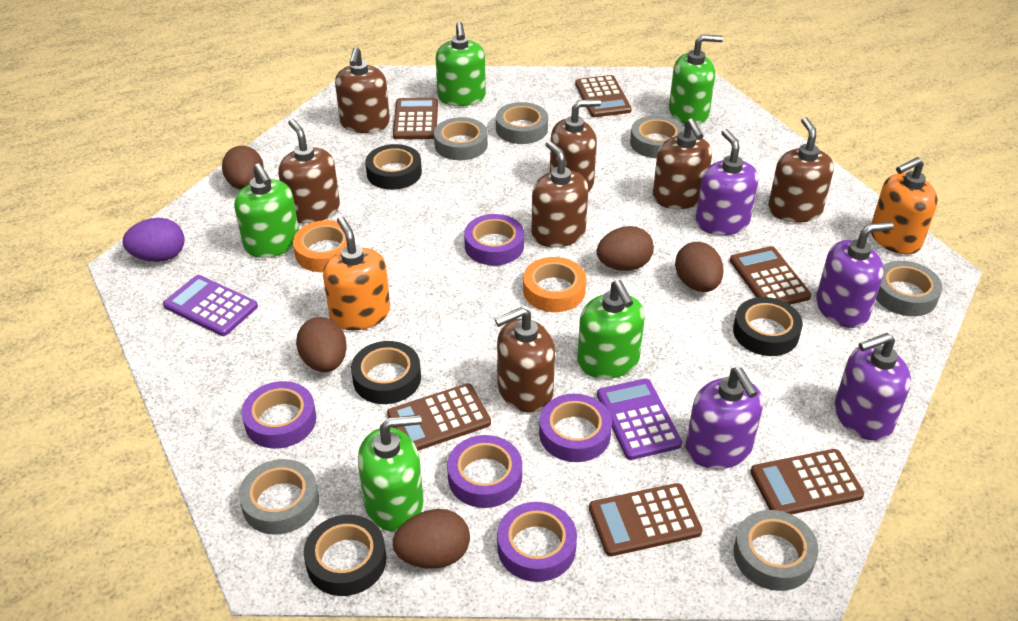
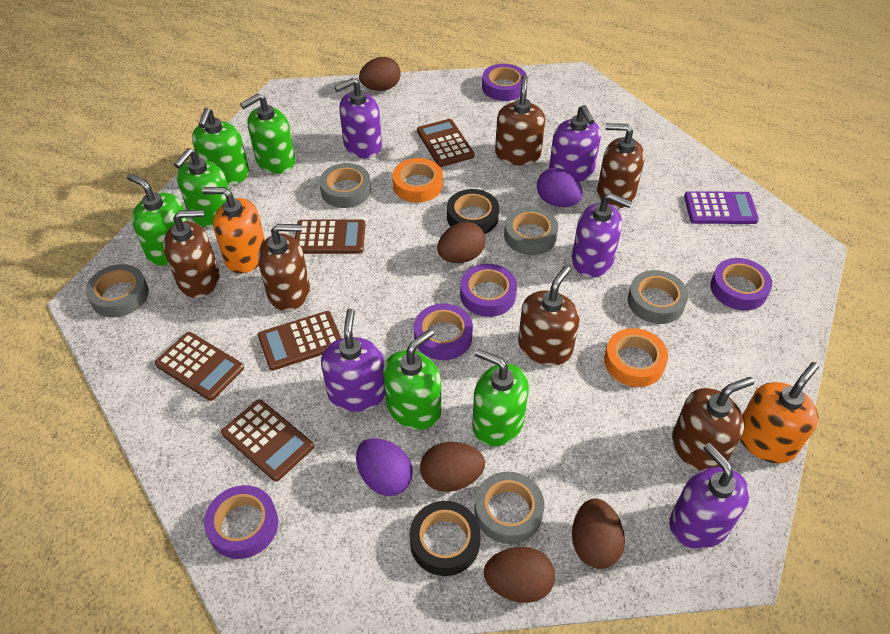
black tape: 4 -> 2
brown calculator: 6 -> 5
brown soap dispenser: 7 -> 6
green soap dispenser: 5 -> 6
grey tape: 6 -> 5
purple calculator: 2 -> 1
purple egg: 1 -> 2
purple soap dispenser: 4 -> 5

